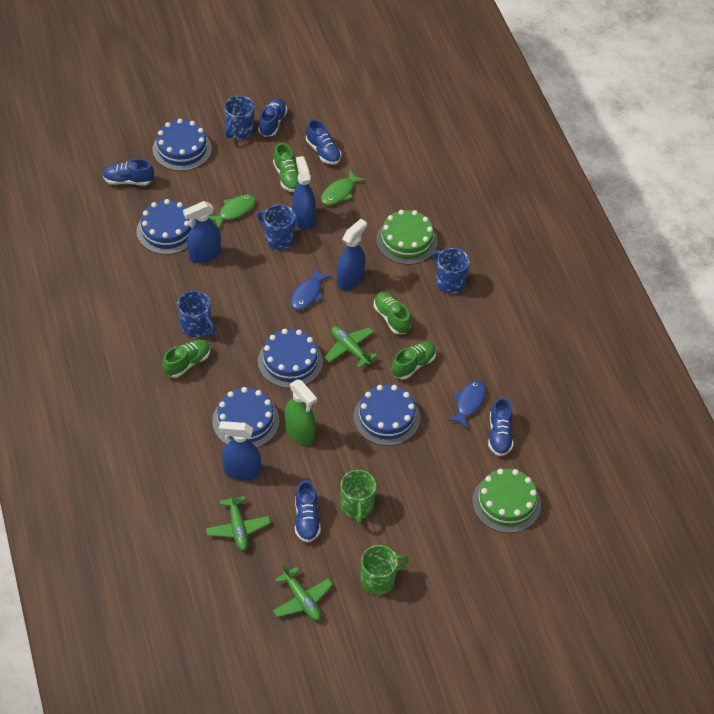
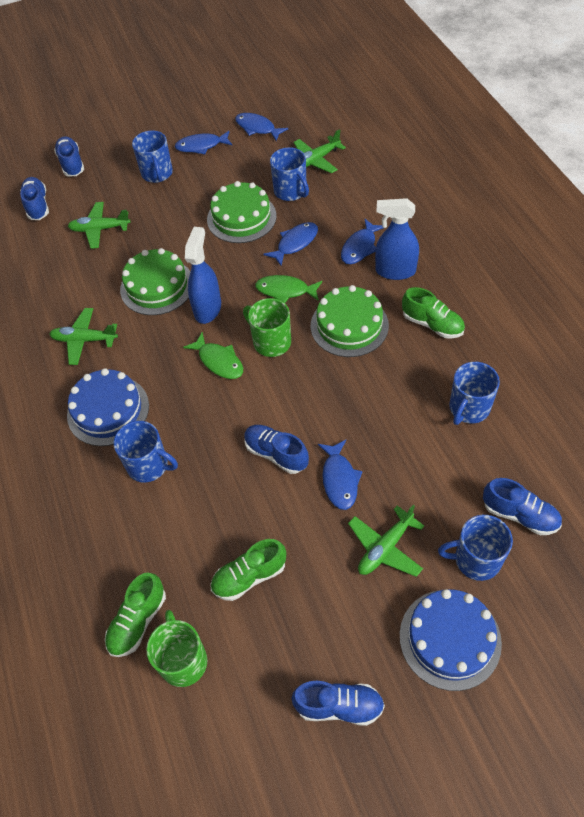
blue cake: 5 -> 2
blue fish: 2 -> 5
blue mug: 4 -> 5
blue spray bottle: 4 -> 2
green cake: 2 -> 3
green plane: 3 -> 4
green shoe: 4 -> 3
green spray bottle: 1 -> 0

